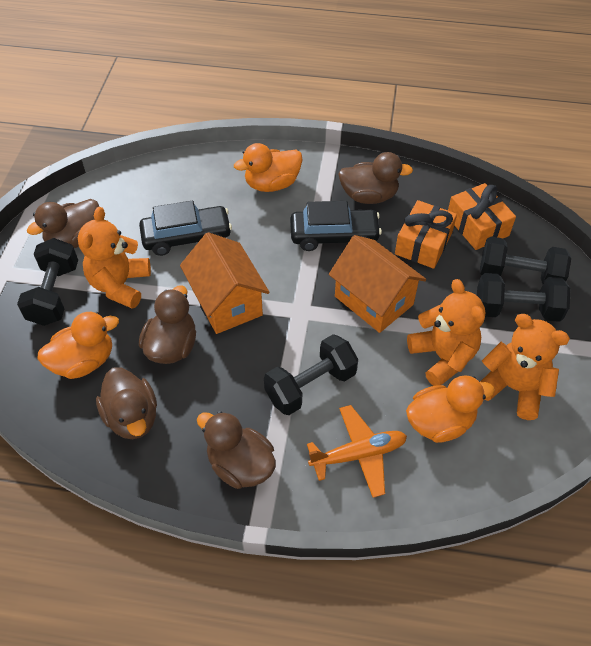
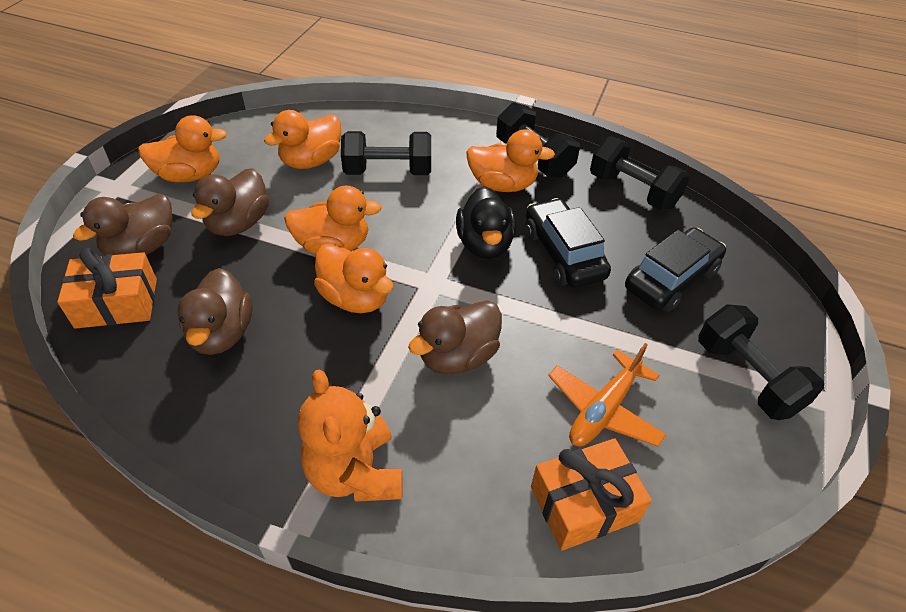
black duck: 0 -> 1
brown duck: 5 -> 4
orange duck: 3 -> 5
orange house: 2 -> 0
orange teddy bear: 3 -> 1

